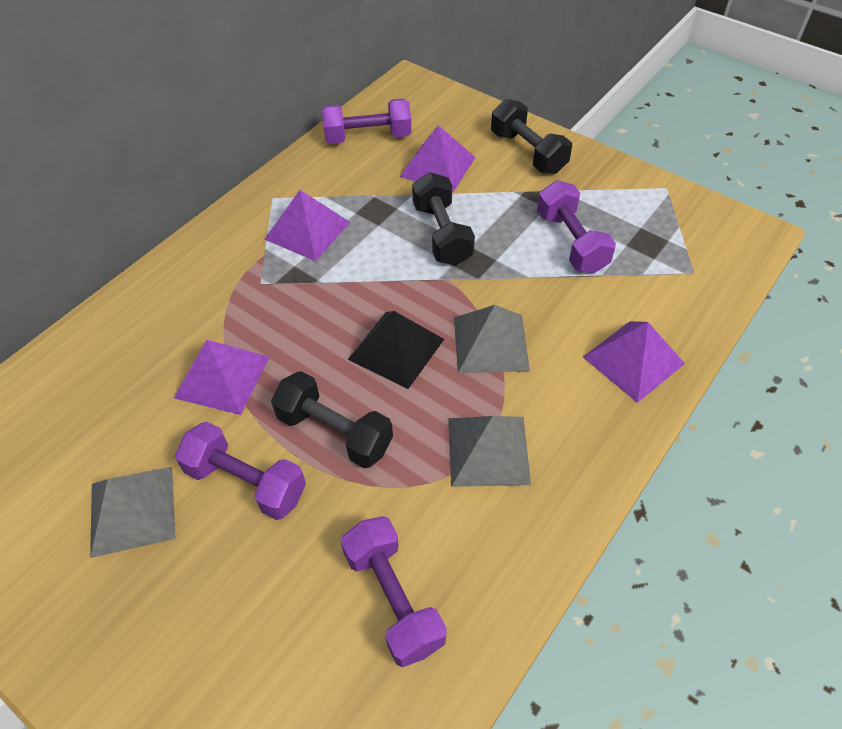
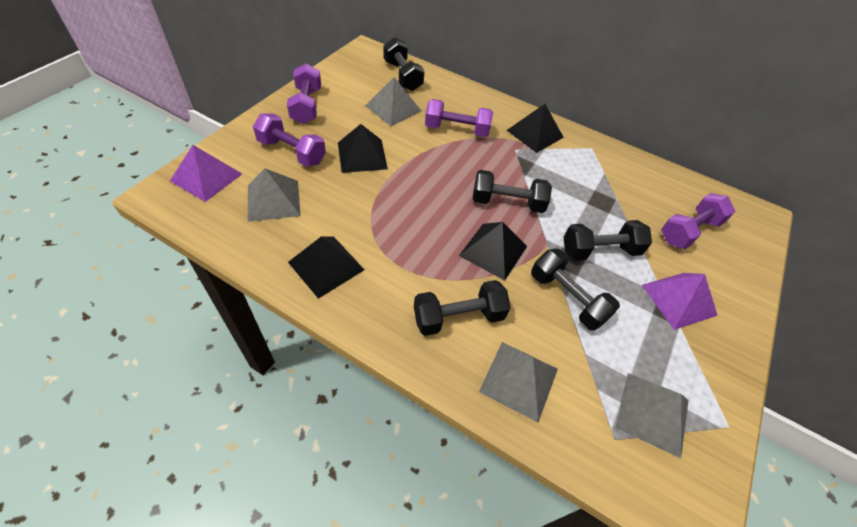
black dumbbell: 3 -> 5
black pyramid: 1 -> 4
grey pyramid: 3 -> 4
purple pyramid: 4 -> 2

